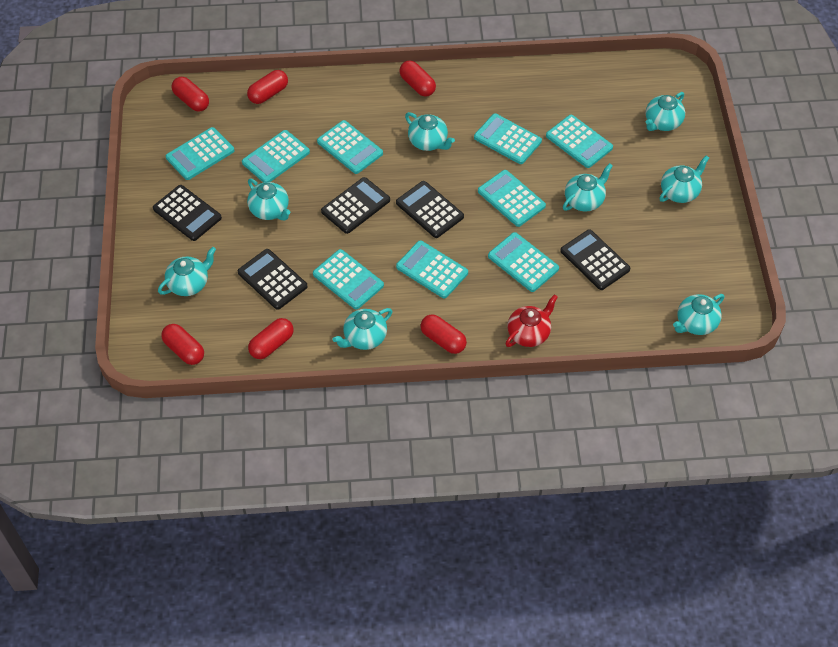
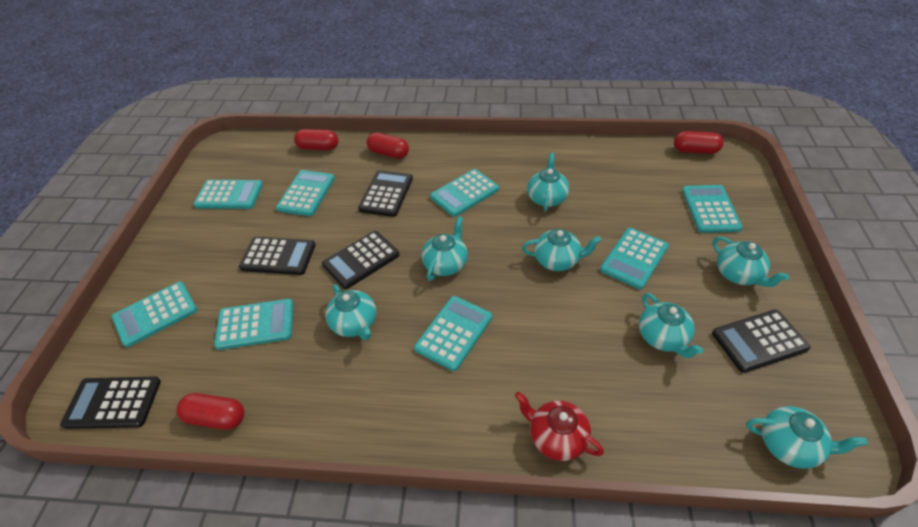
red capsule: 6 -> 4
turquoise calculator: 9 -> 8
turquoise teapot: 8 -> 7

